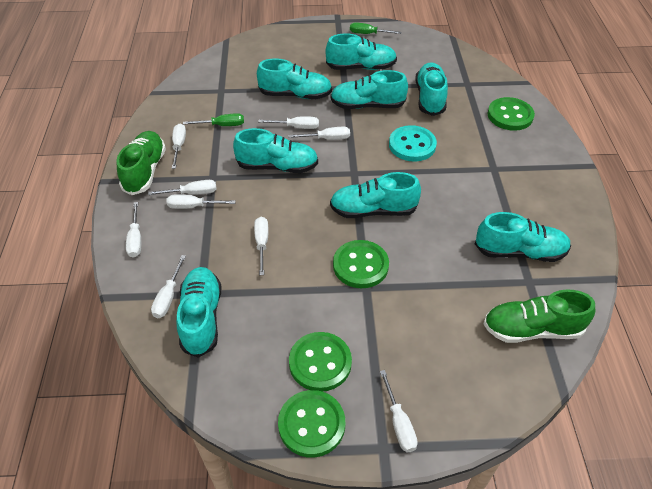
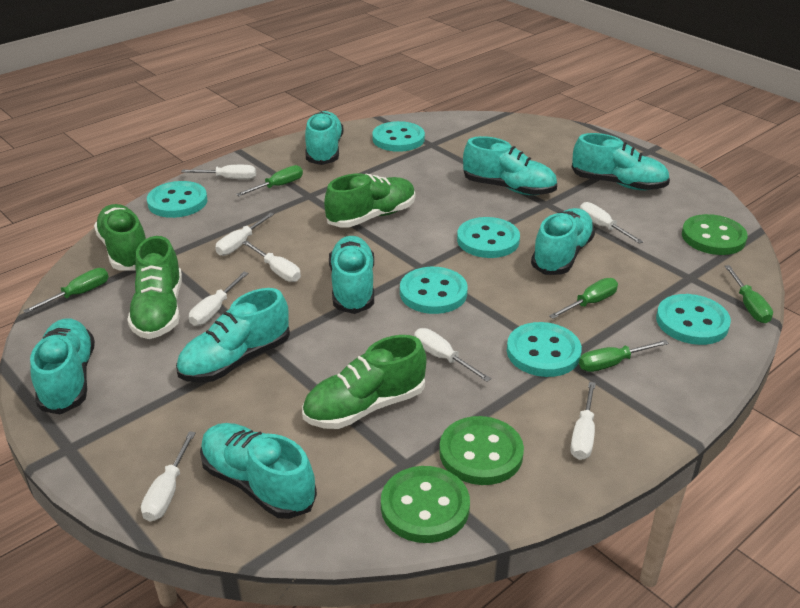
green button: 4 -> 3
green screwdriver: 2 -> 5
green shoe: 2 -> 4
turquoise button: 1 -> 6
white screwdriver: 9 -> 8

